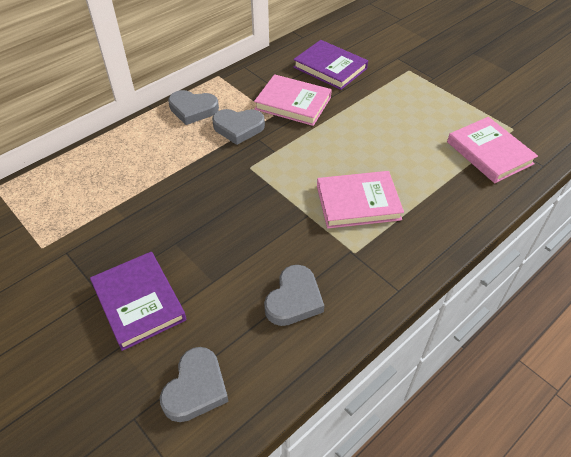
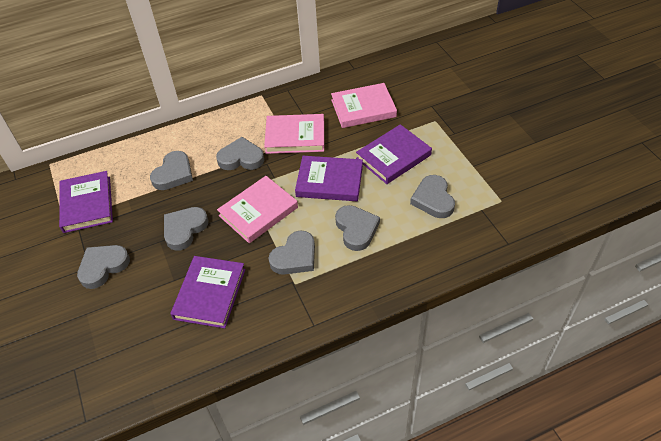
grey heart: 4 -> 7
purple book: 2 -> 4

